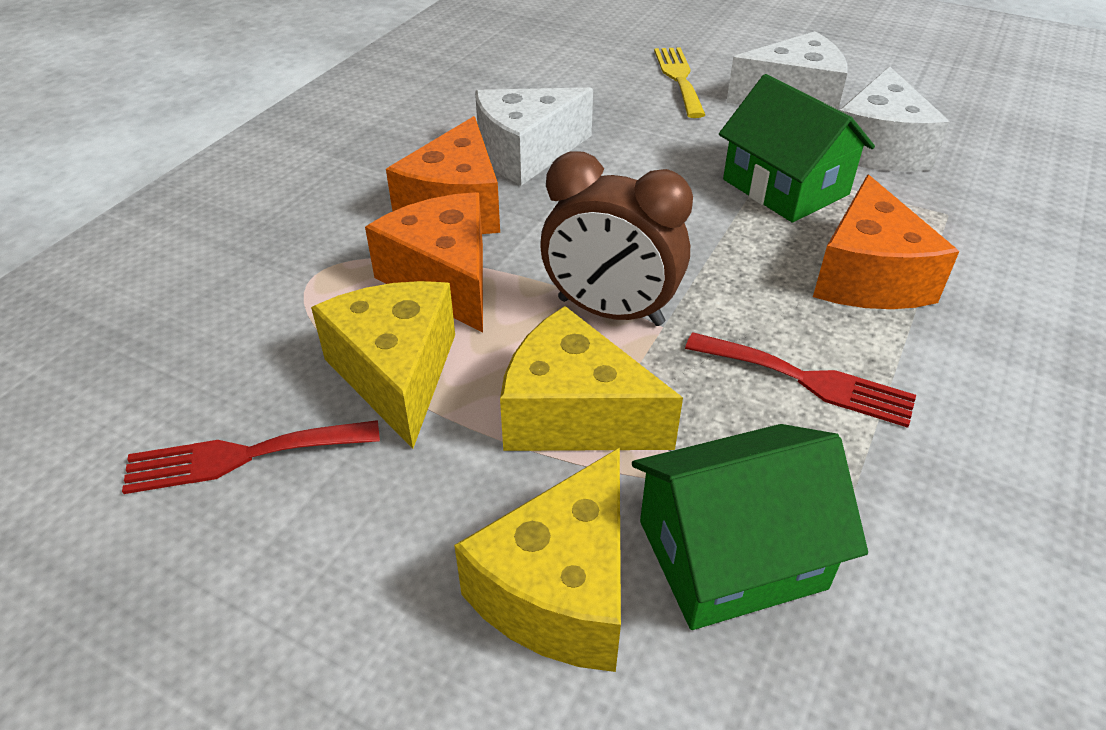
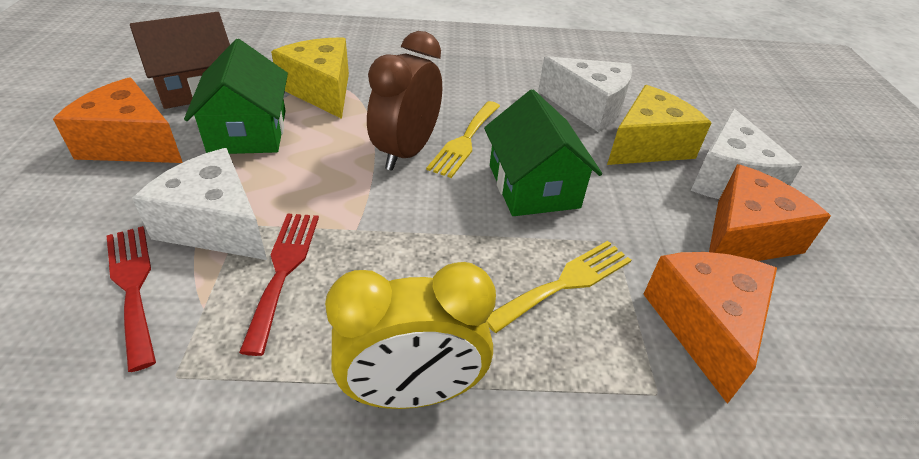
brown house: 0 -> 1
yellow cheese: 3 -> 2
yellow clock: 0 -> 1
yellow fork: 1 -> 2

